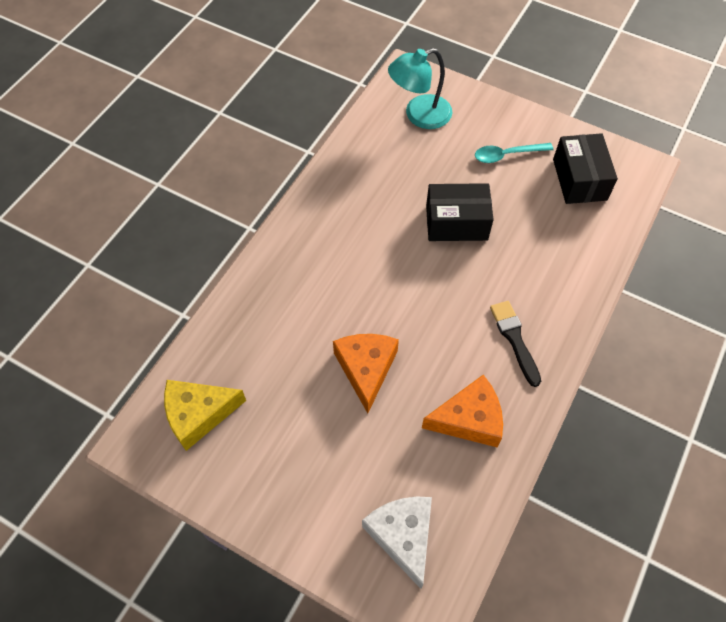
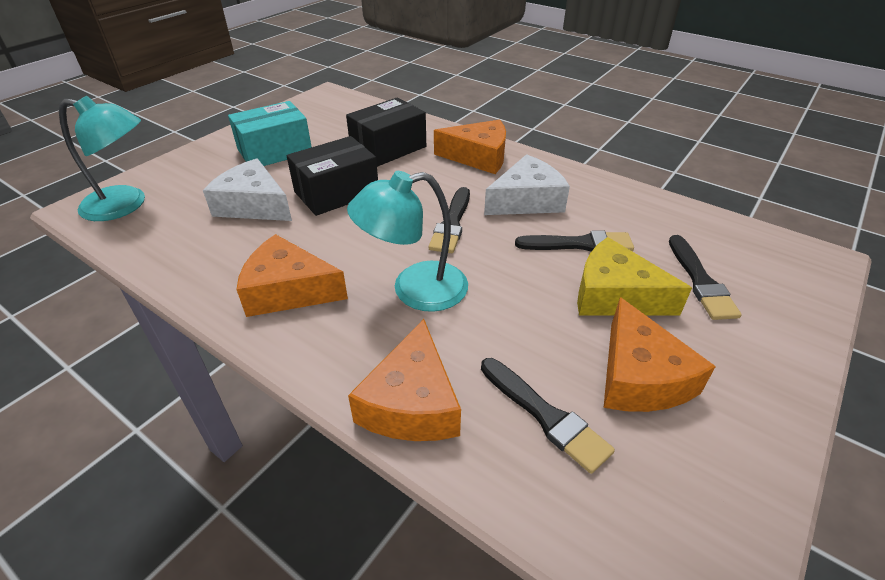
black brush: 1 -> 4
orange cheese: 2 -> 4
turquoise box: 0 -> 1
turquoise lamp: 1 -> 2
turquoise spoon: 1 -> 0
white cheese: 1 -> 2

